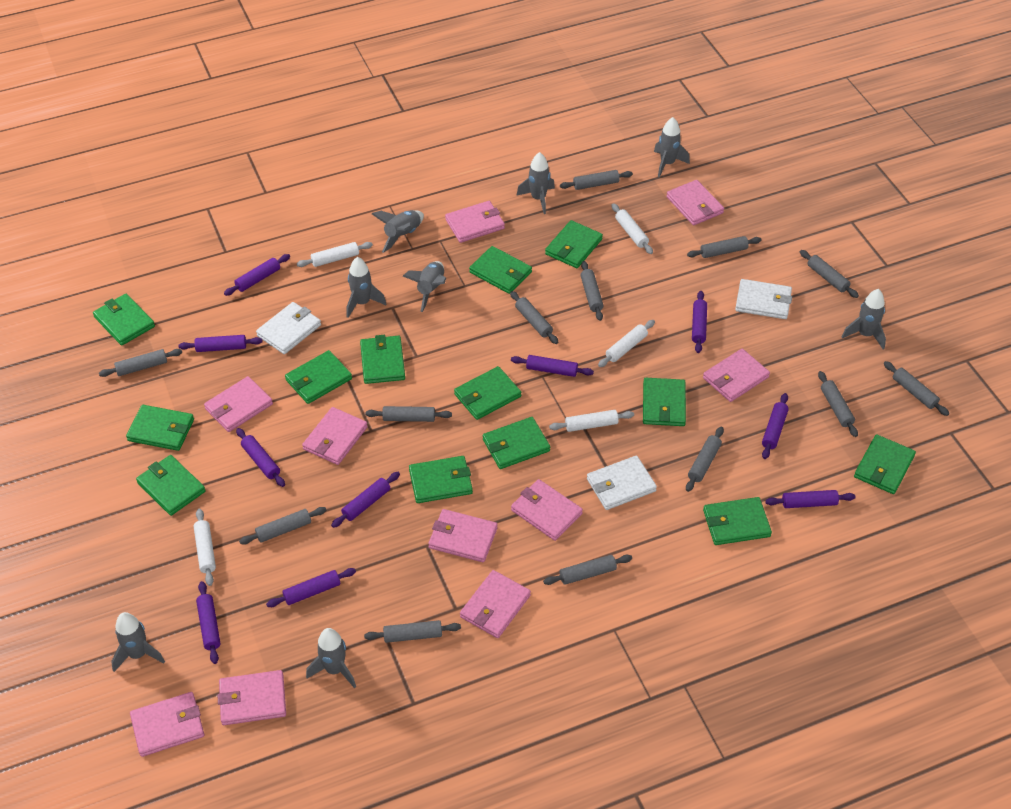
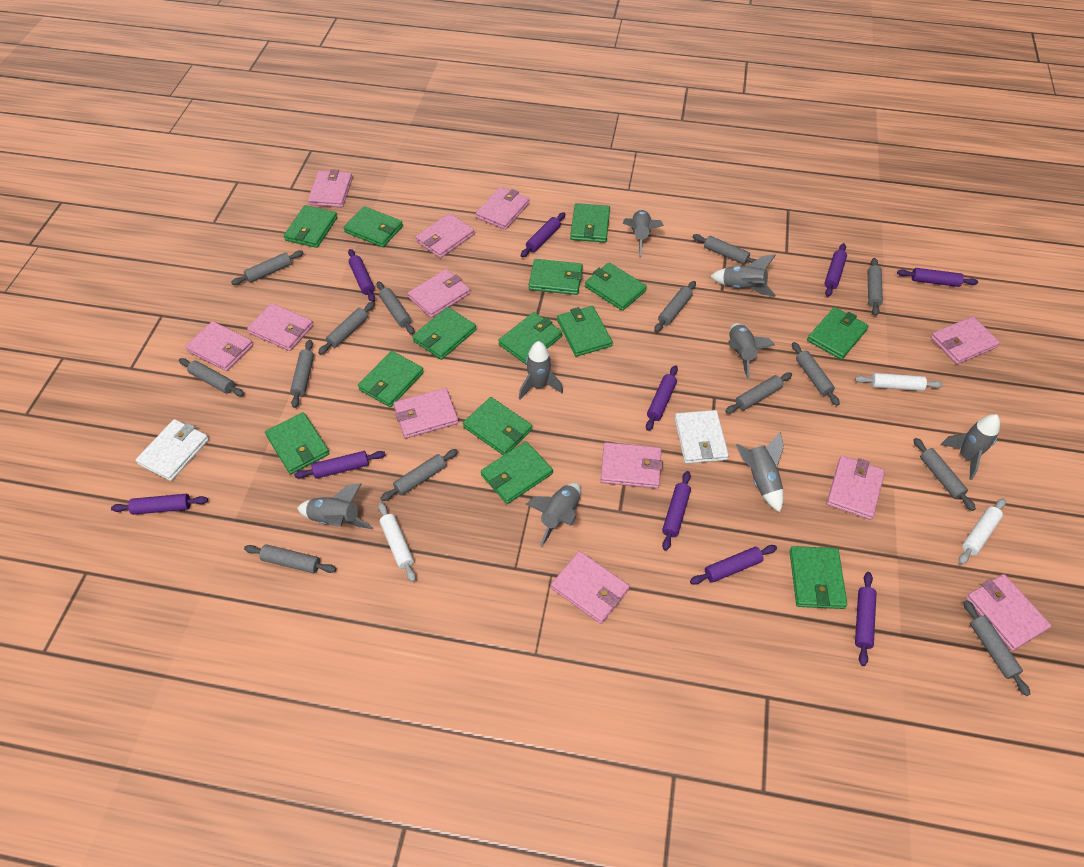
green wallet: 13 -> 14
grey rolling pin: 13 -> 14
pink wallet: 10 -> 12
white rolling pin: 5 -> 3
white wallet: 3 -> 2

